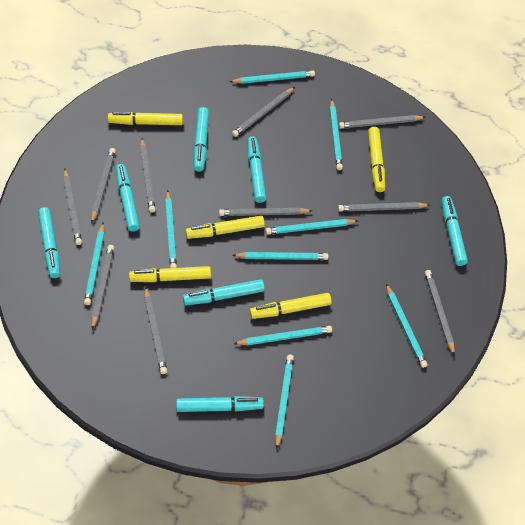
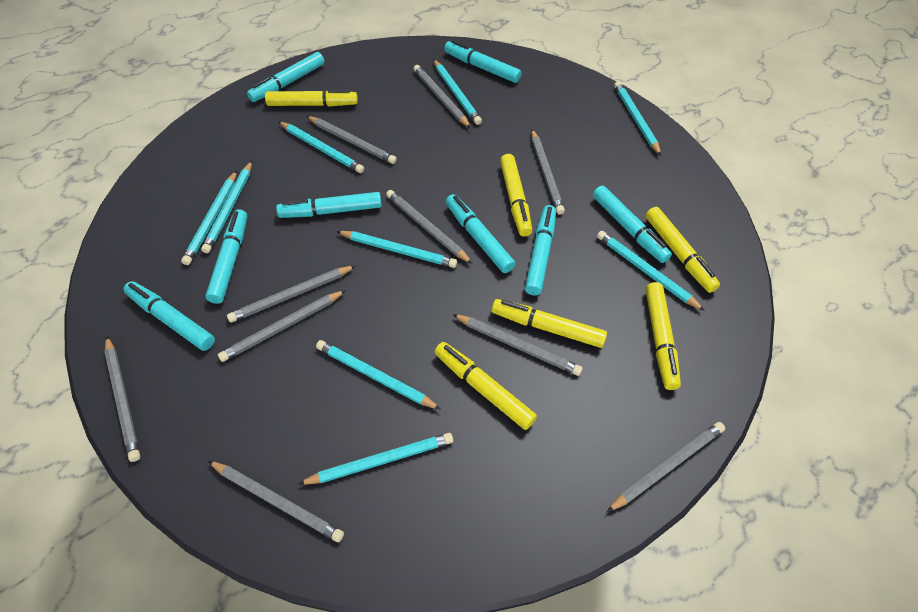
turquoise marker: 7 -> 8
yellow marker: 5 -> 6

